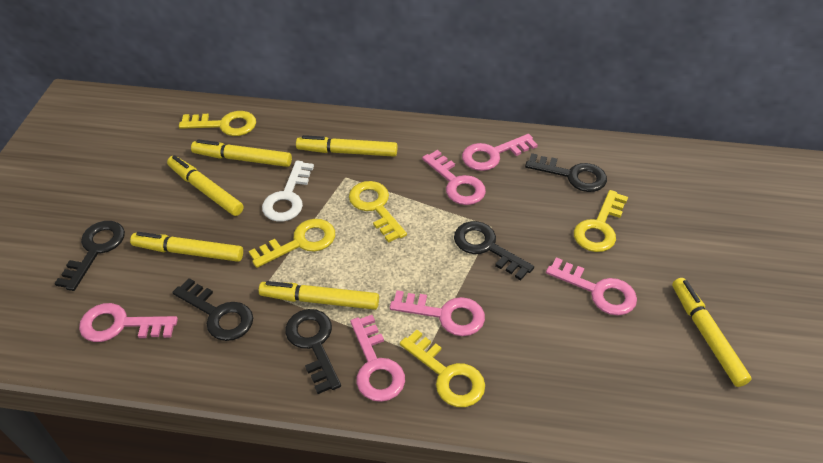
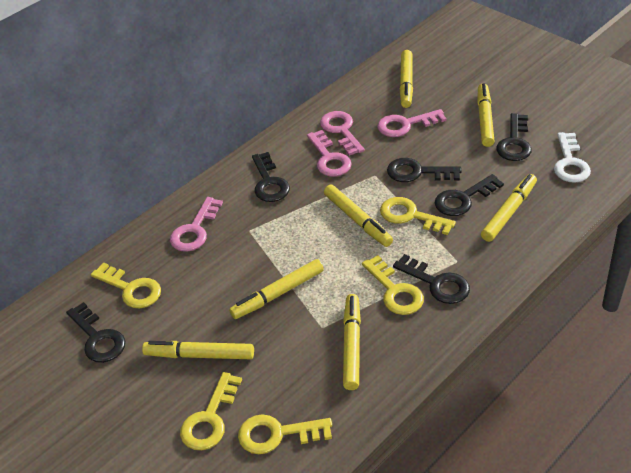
black key: 5 -> 6
pink key: 6 -> 4
yellow marker: 6 -> 7

